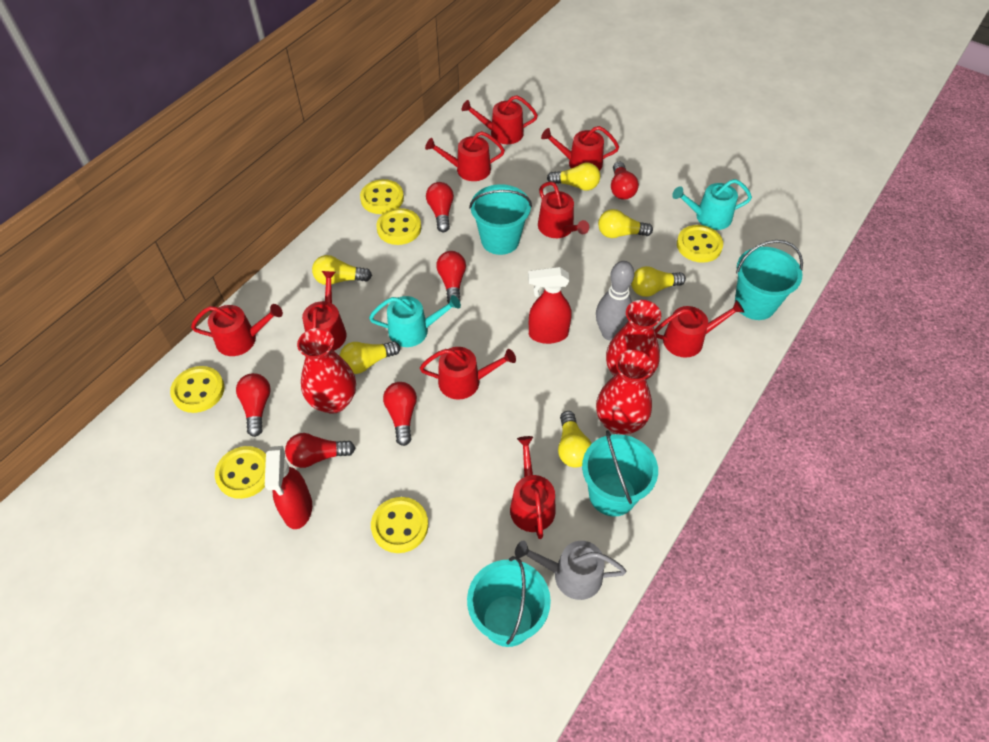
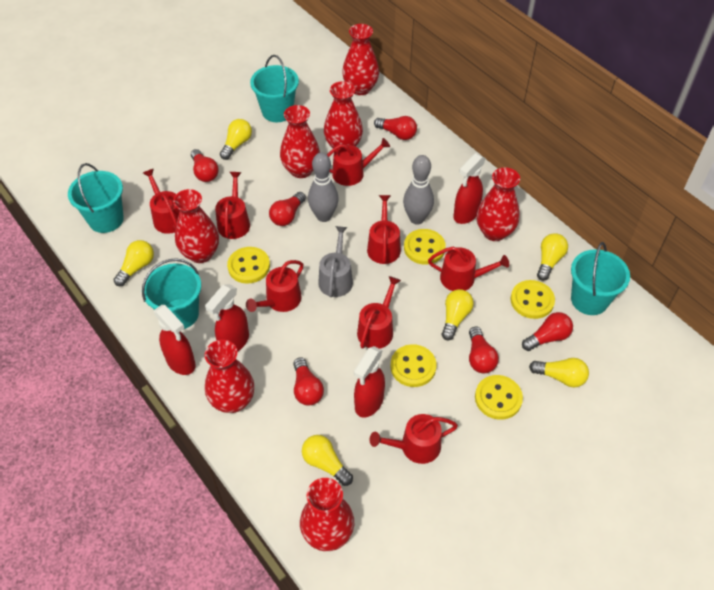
grey bowling pin: 1 -> 2
red spray bottle: 2 -> 4
red vase: 3 -> 7
red watering can: 9 -> 8
turquoise watering can: 2 -> 0
yellow button: 6 -> 5

